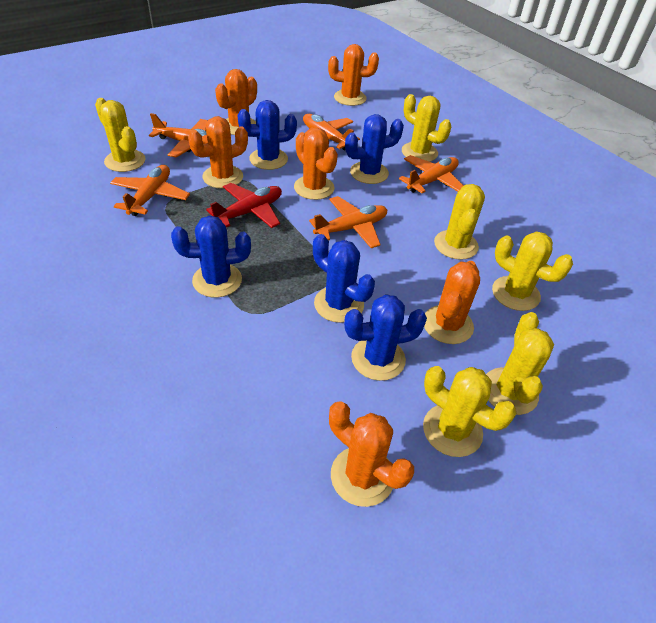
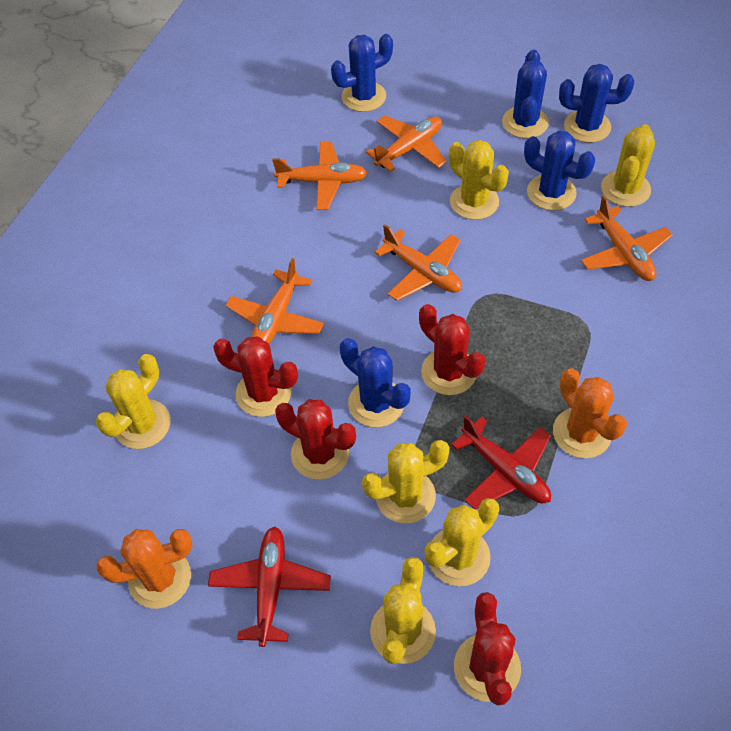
orange cactus: 6 -> 2
red cactus: 0 -> 4
red plane: 1 -> 2

